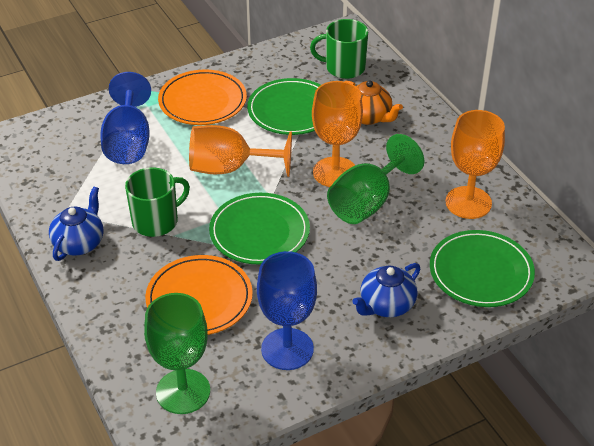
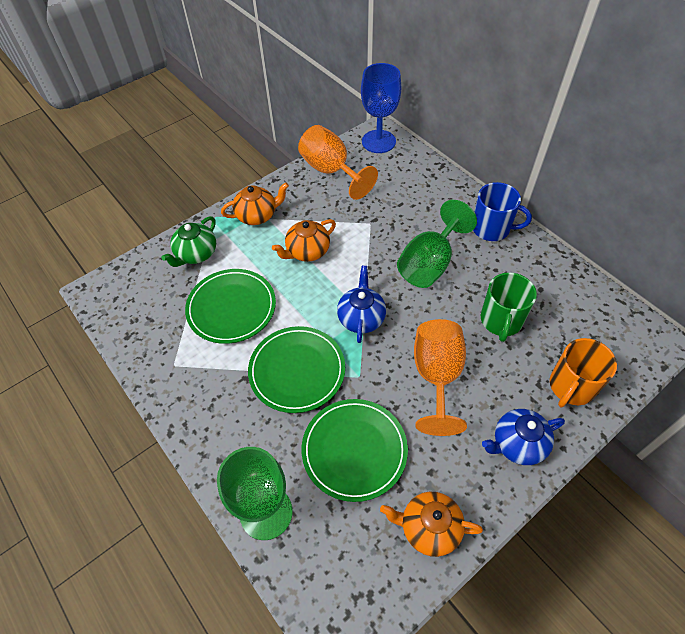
blue goblet: 2 -> 1
blue mug: 0 -> 1
green mug: 2 -> 1
green teapot: 0 -> 1
orange goblet: 3 -> 2
orange mug: 0 -> 1
orange plate: 2 -> 0
orange teapot: 1 -> 3

